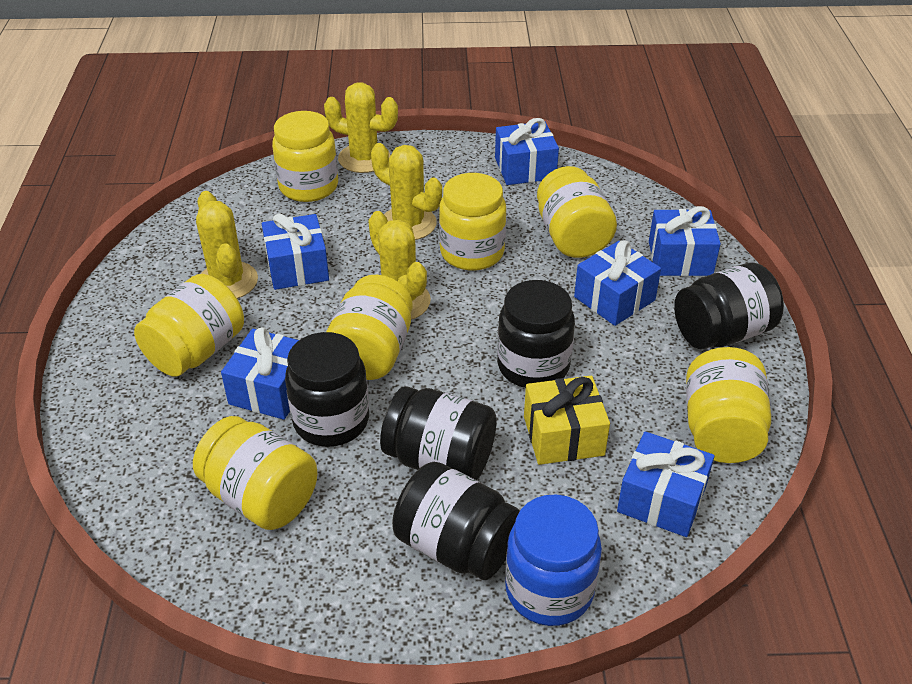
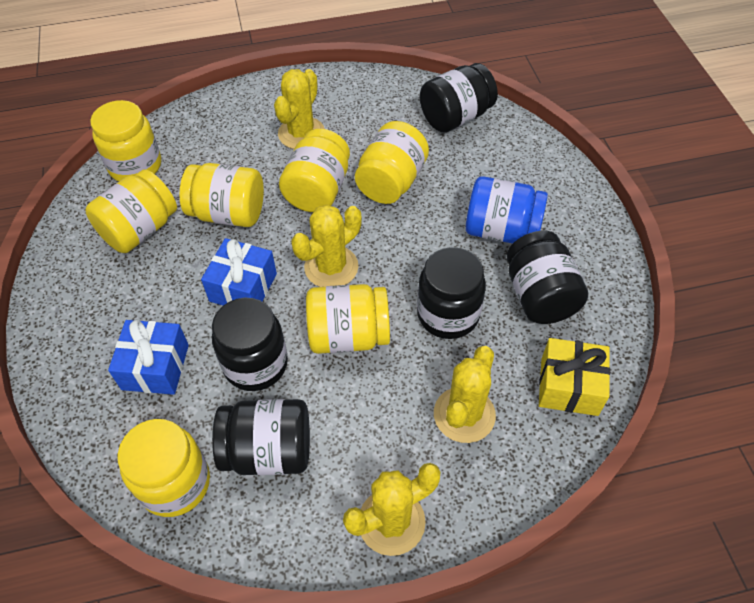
blue gift: 6 -> 2

